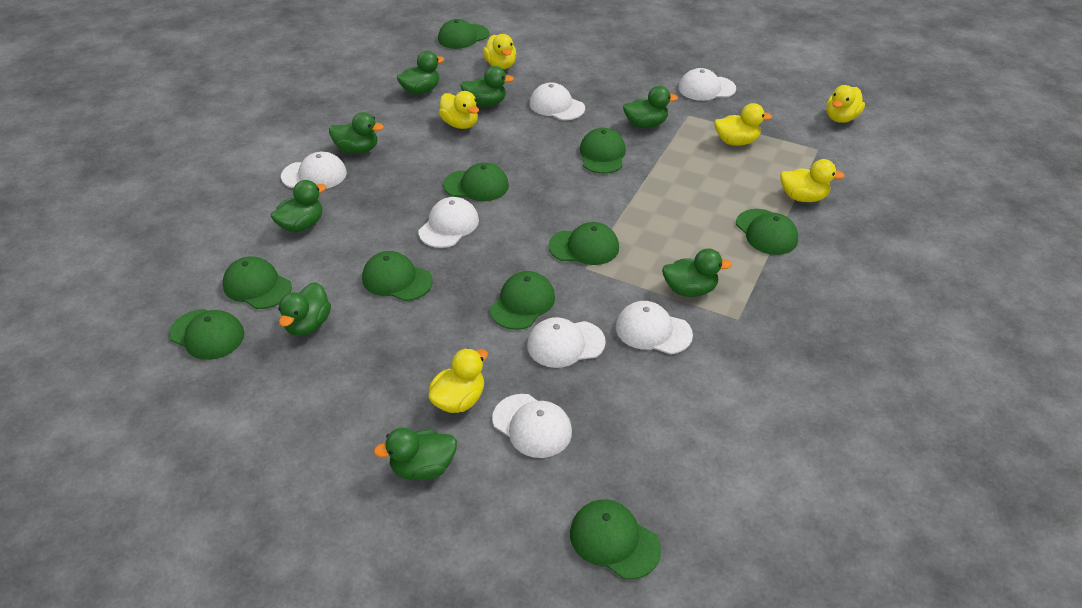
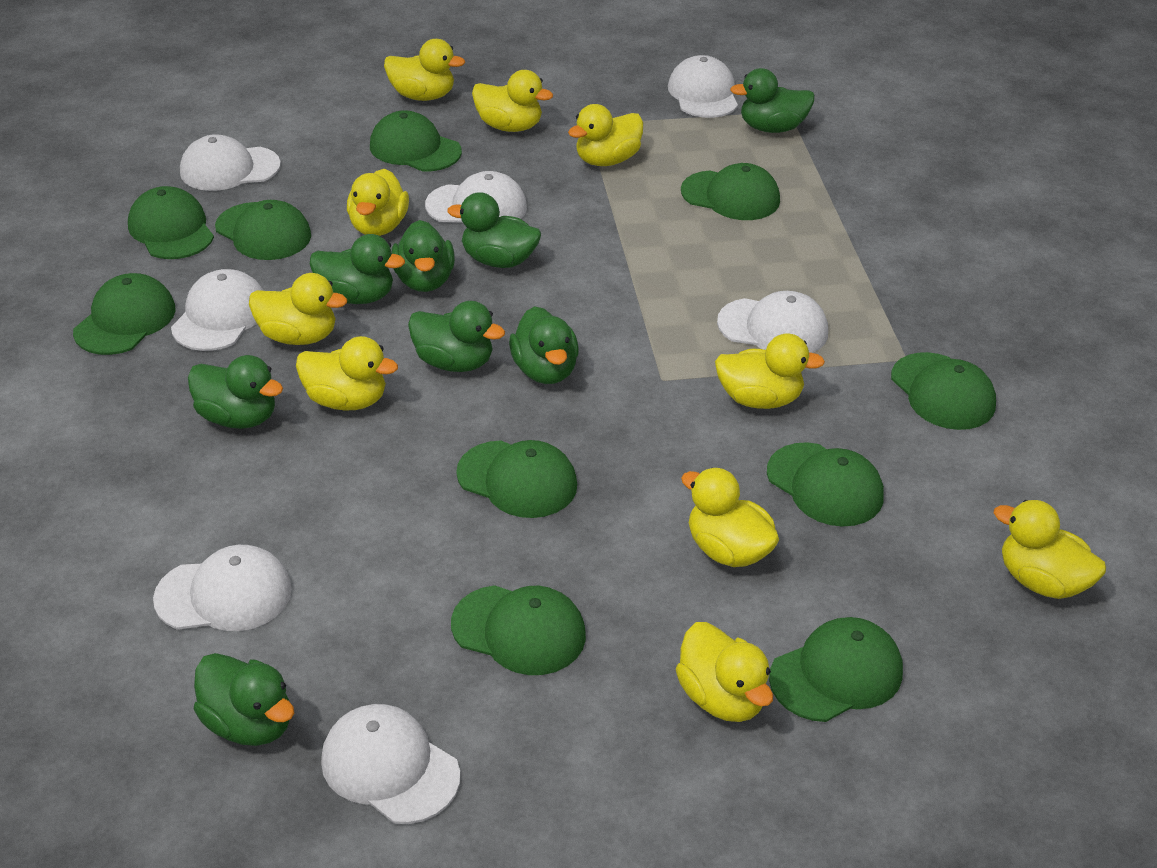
yellow duck: 6 -> 10

